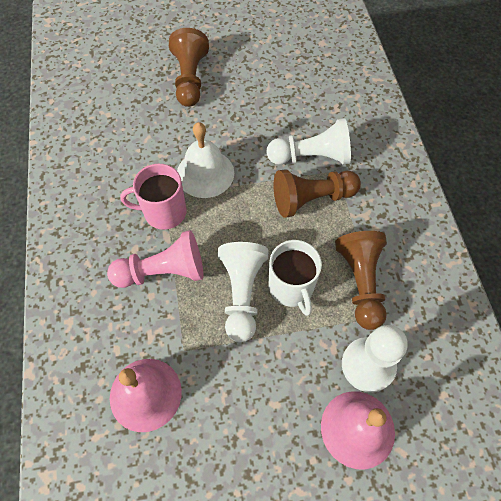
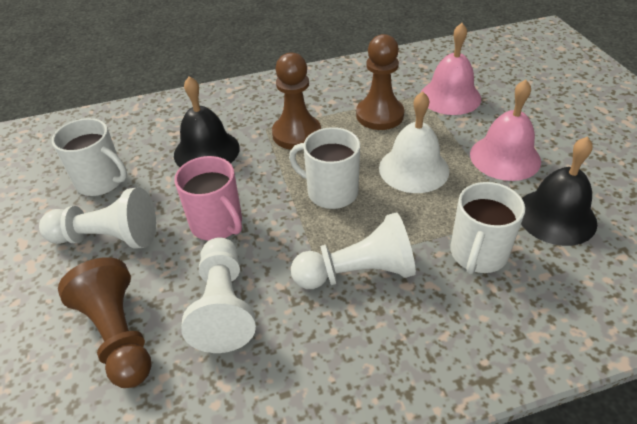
black bell: 0 -> 2
pink pawn: 1 -> 0
white mug: 1 -> 3

